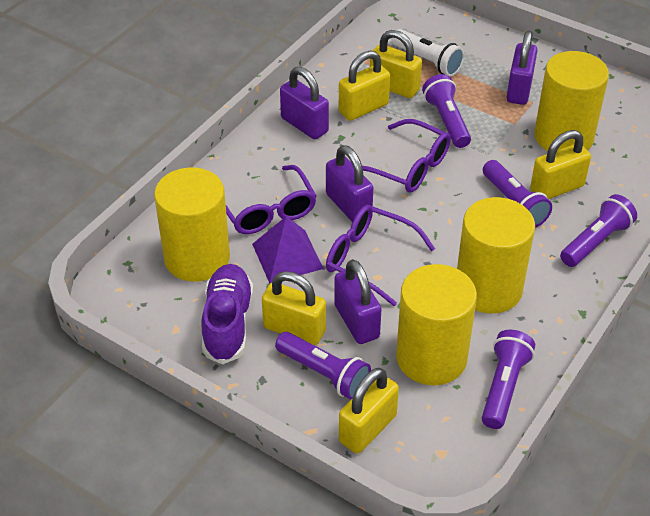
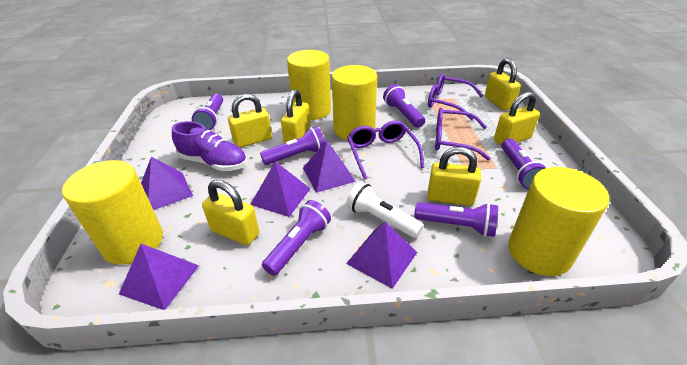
purple flashlight: 5 -> 6
purple padlock: 4 -> 0
purple pyramid: 1 -> 5
yellow padlock: 5 -> 6

